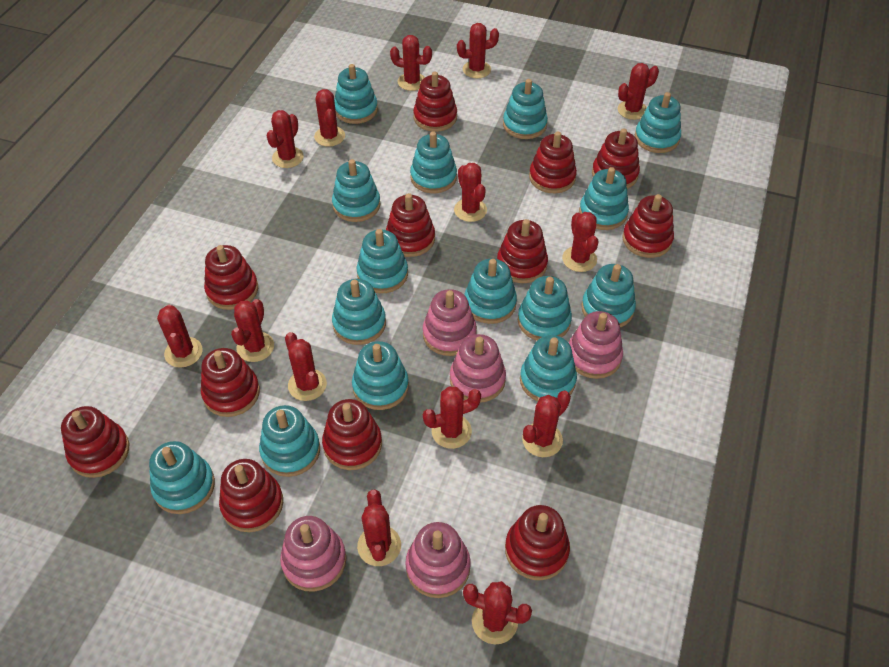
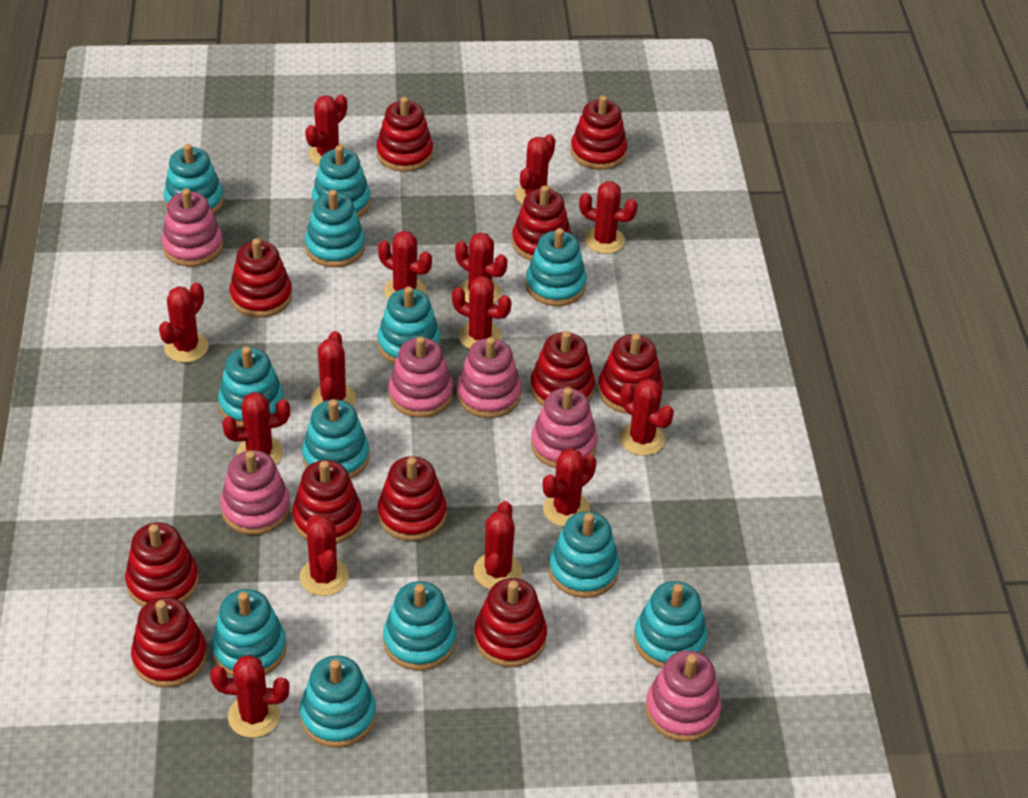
pink stacking toy: 5 -> 6
red stacking toy: 12 -> 11
turquoise stacking toy: 15 -> 12

